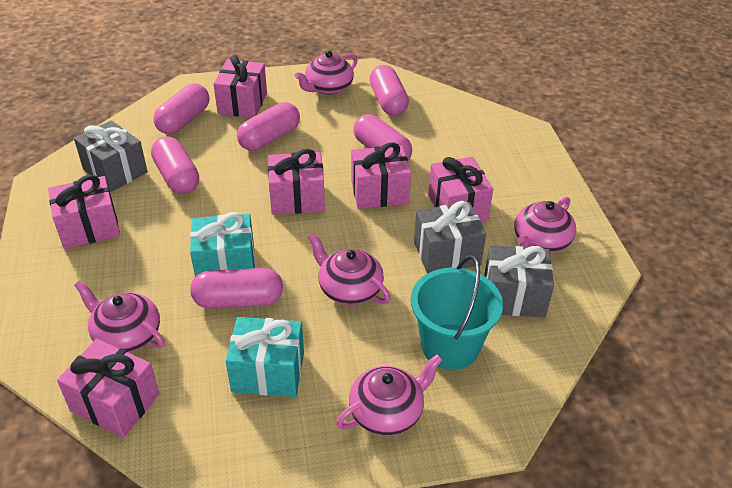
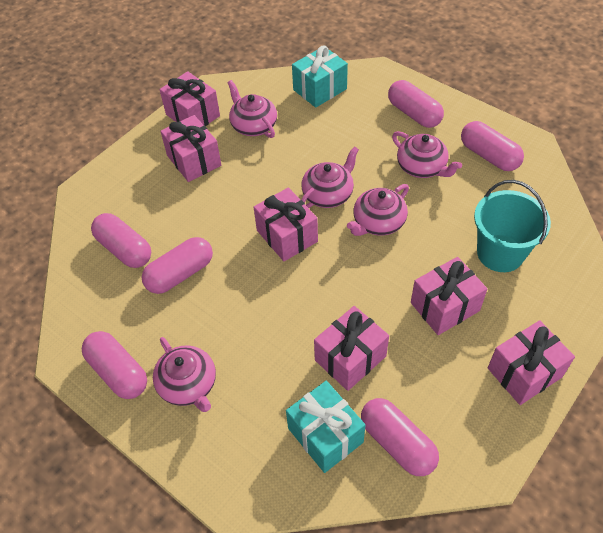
grey gift: 3 -> 0

